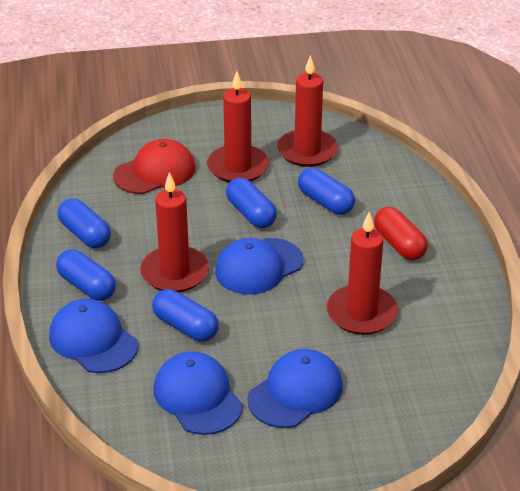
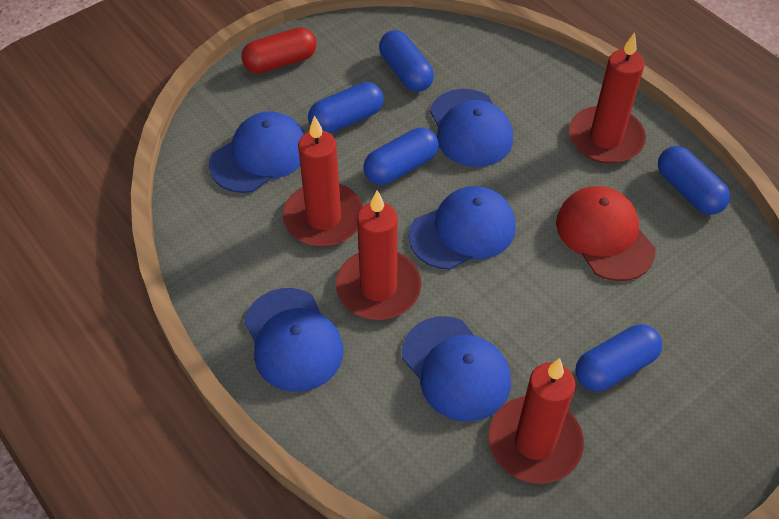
blue cap: 4 -> 5

